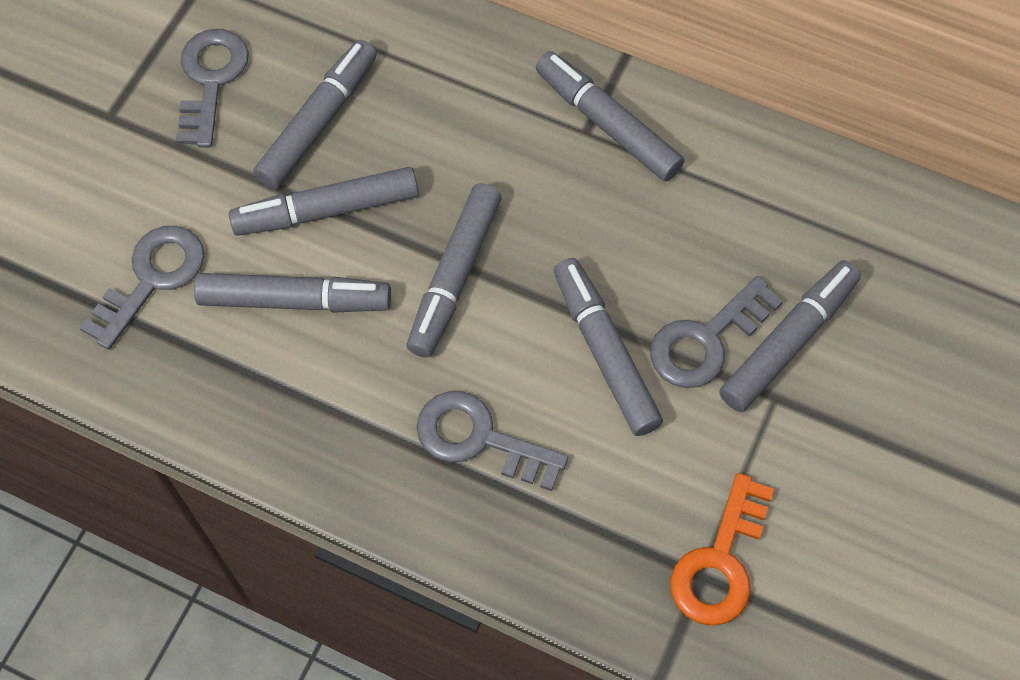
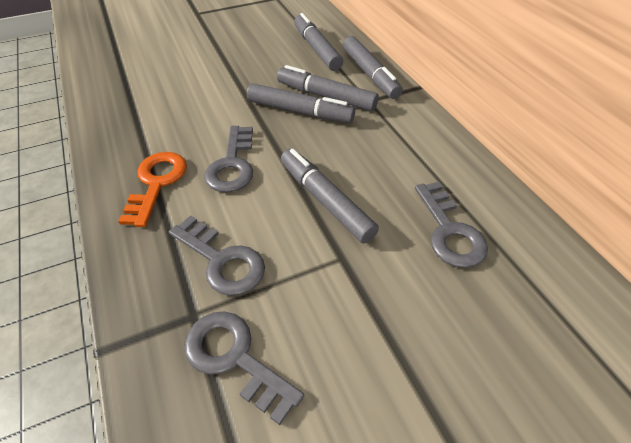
grey marker: 7 -> 5

